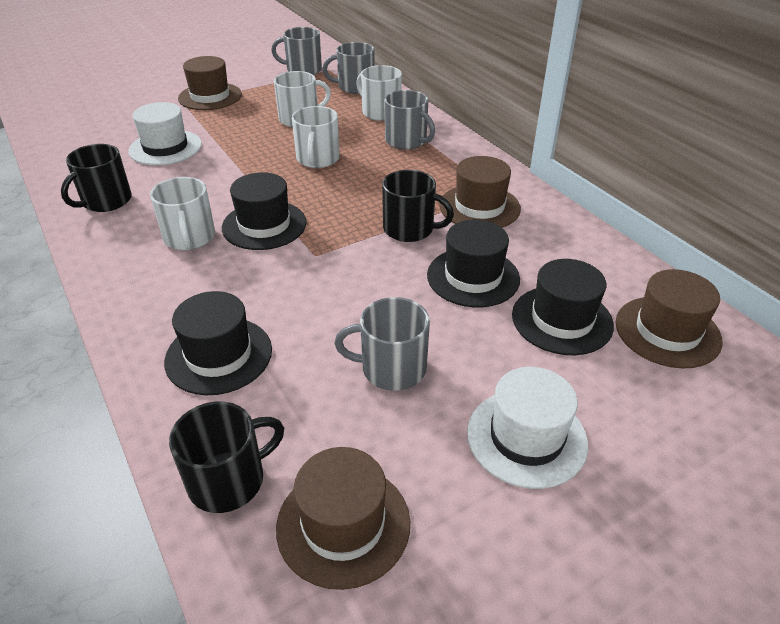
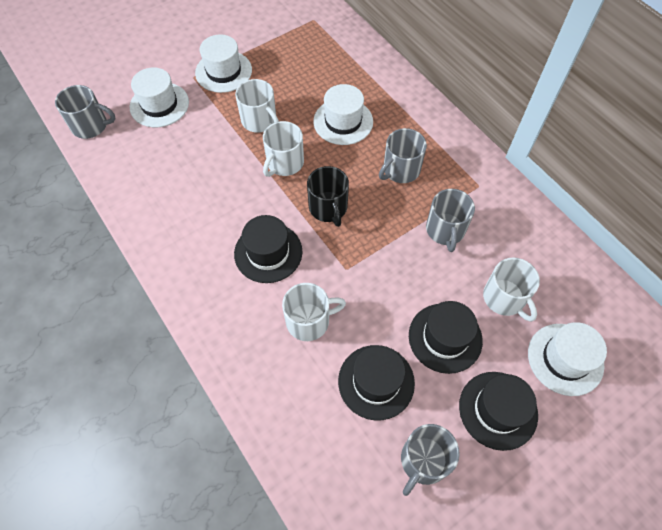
black mug: 3 -> 1
brown hat: 4 -> 0
white hat: 2 -> 4

